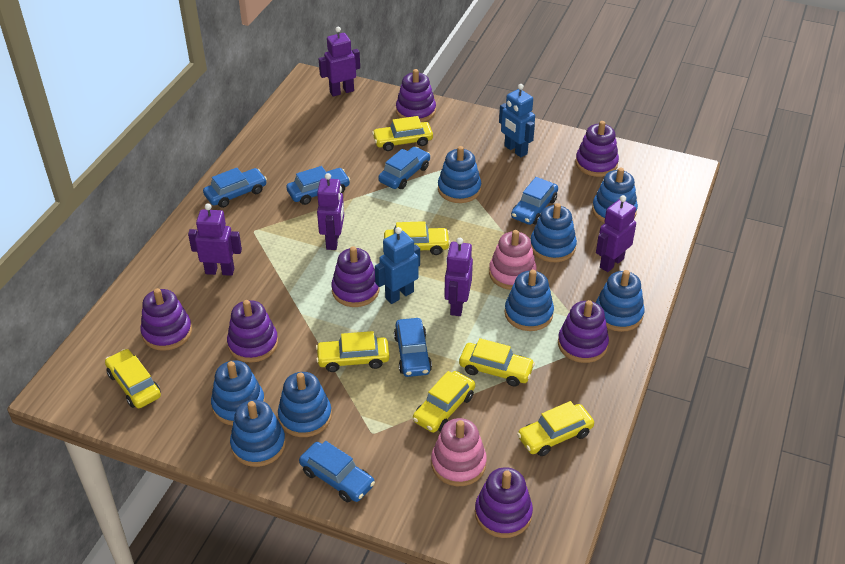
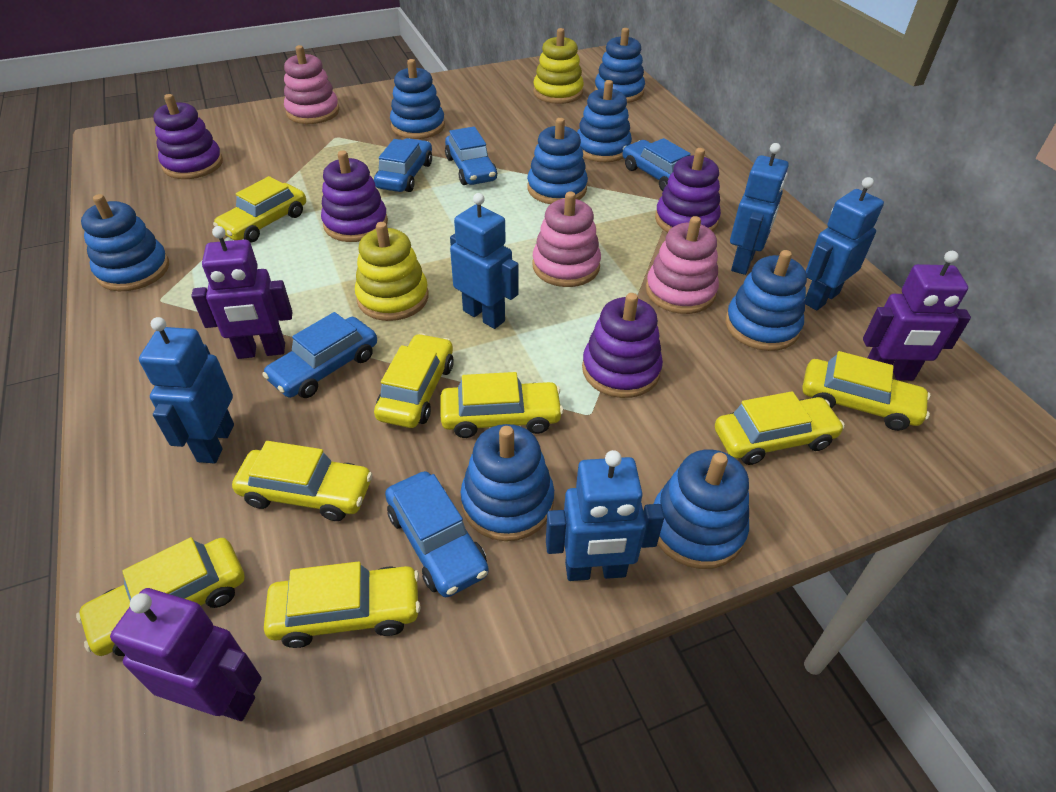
blue car: 6 -> 5
blue robot: 2 -> 5
pink stacking toy: 2 -> 3
purple robot: 5 -> 3
purple stacking toy: 7 -> 4
yellow car: 7 -> 8
yellow stacking toy: 0 -> 2

